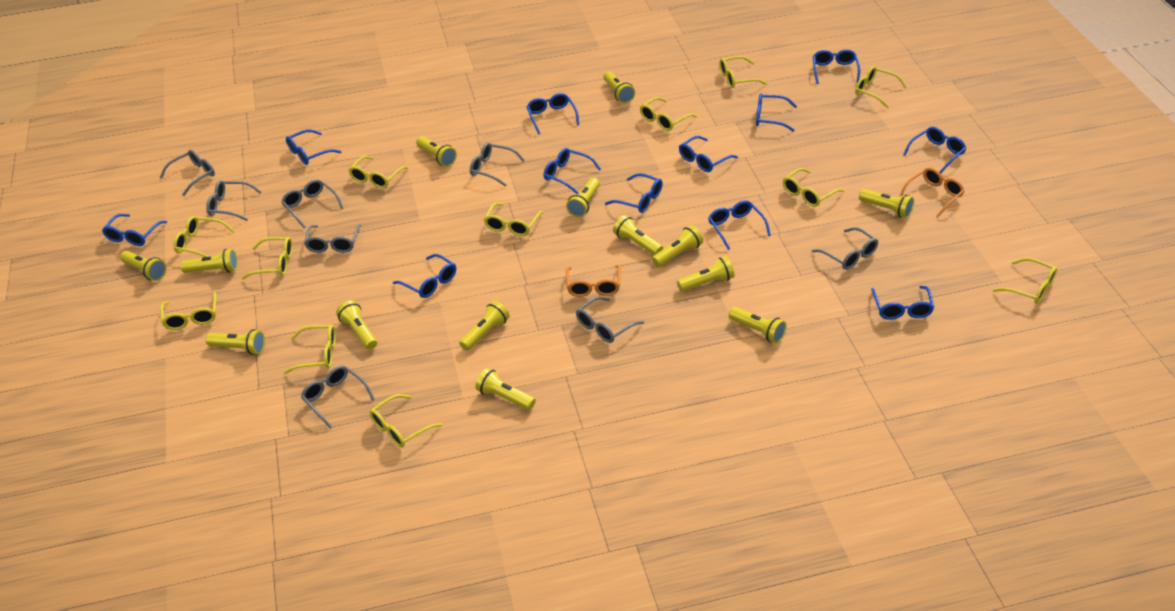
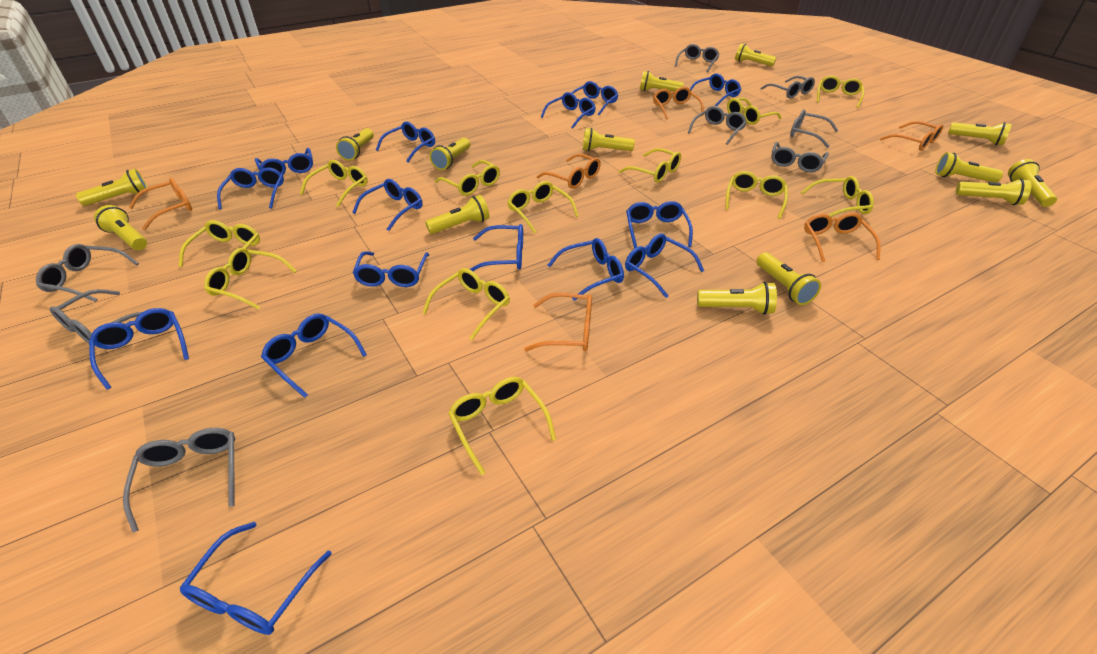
blue glasses: 12 -> 15
orange glasses: 2 -> 6

